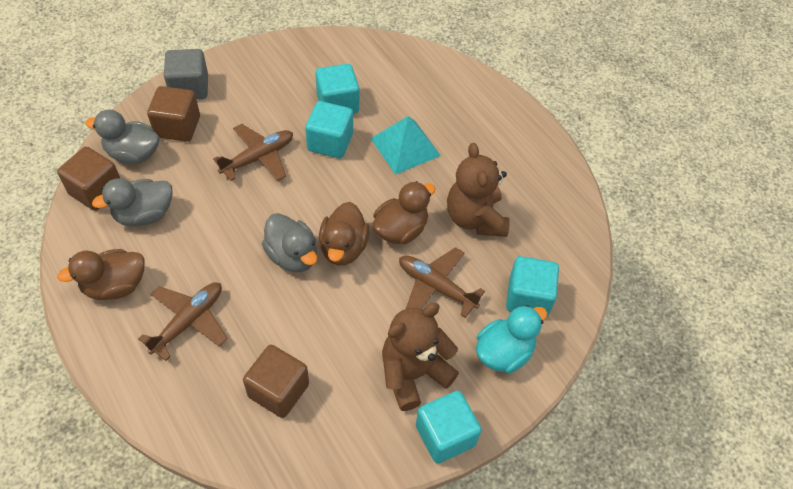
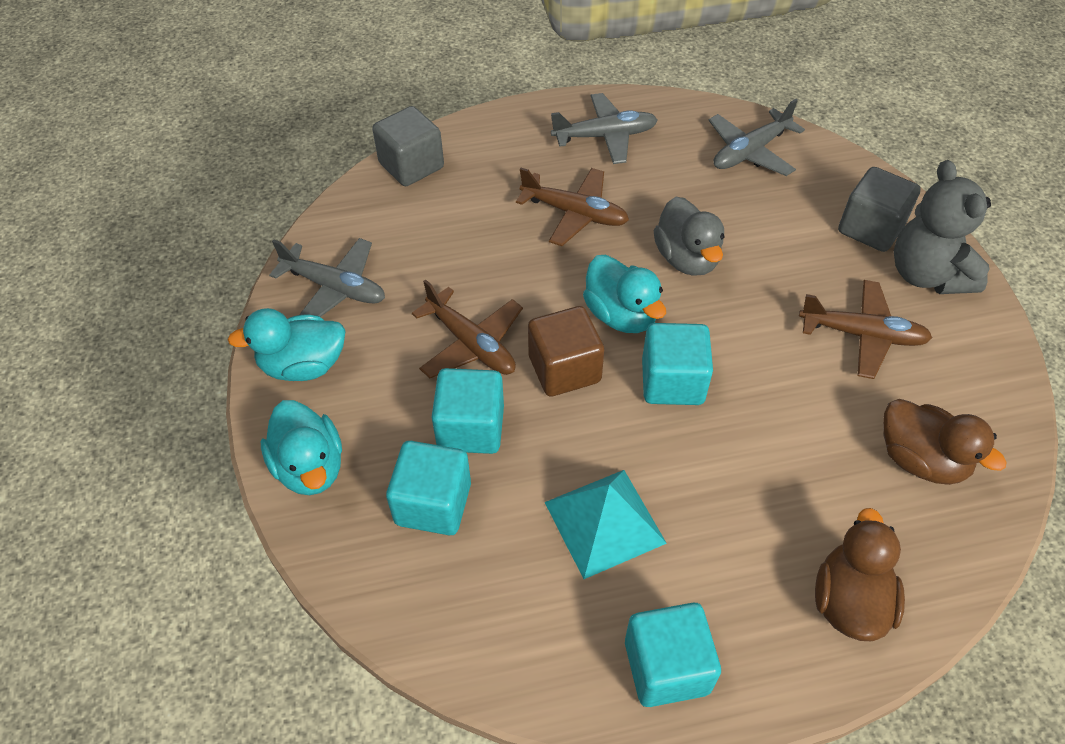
brown cube: 3 -> 1
brown duck: 3 -> 2
brown teddy bear: 2 -> 0
grey cube: 1 -> 2
grey duck: 3 -> 1
grey plane: 0 -> 3
grey teddy bear: 0 -> 1
turquoise duck: 1 -> 3

